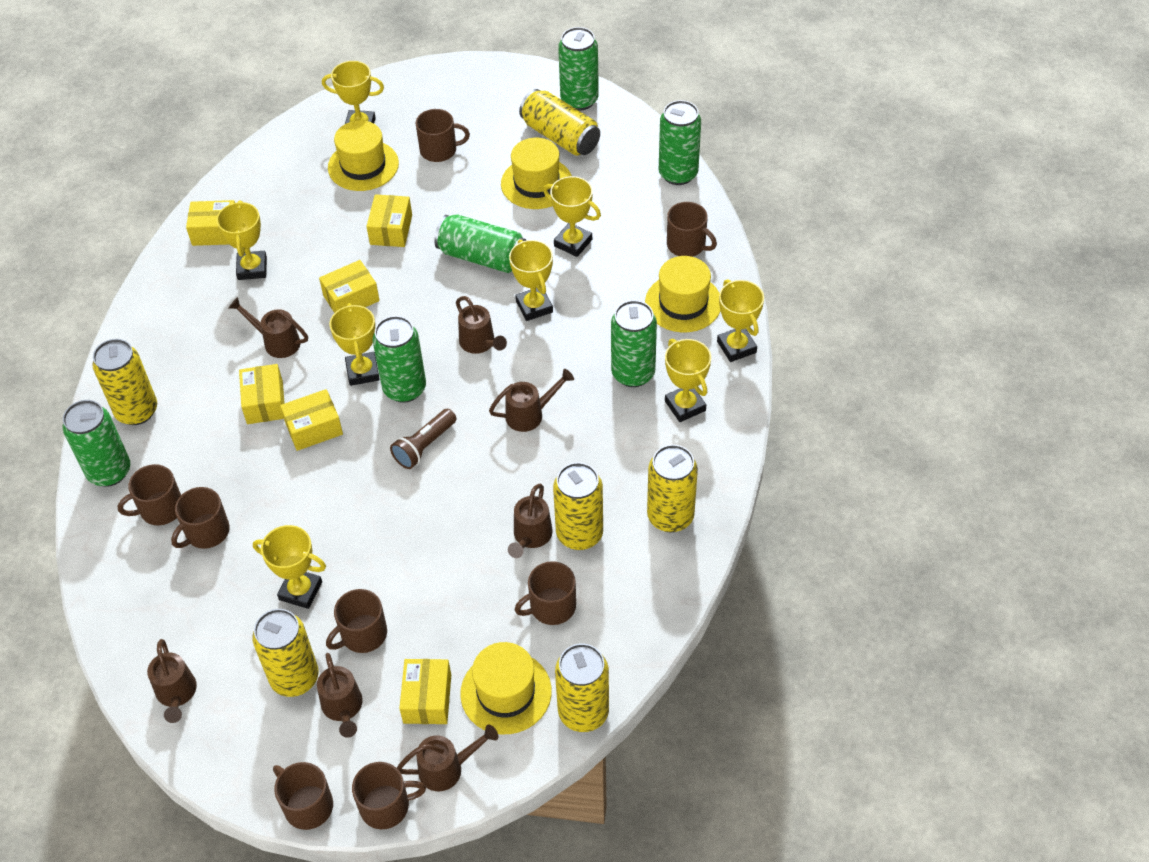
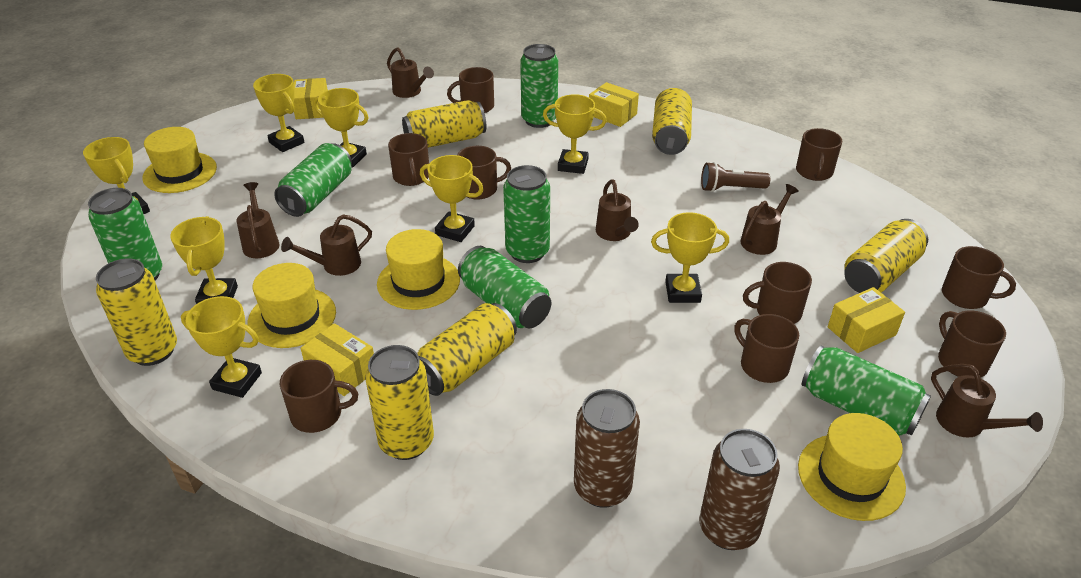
brown can: 0 -> 2
brown mug: 8 -> 9
brown watering can: 7 -> 6
yellow box: 6 -> 4

